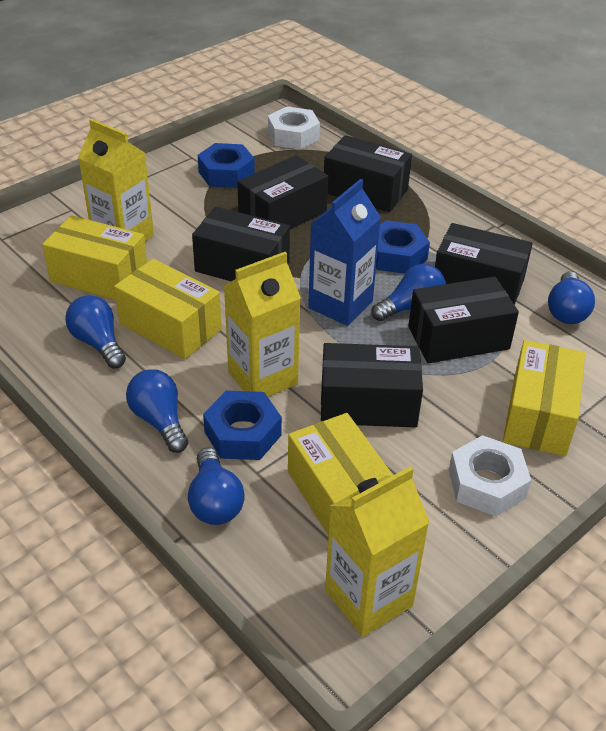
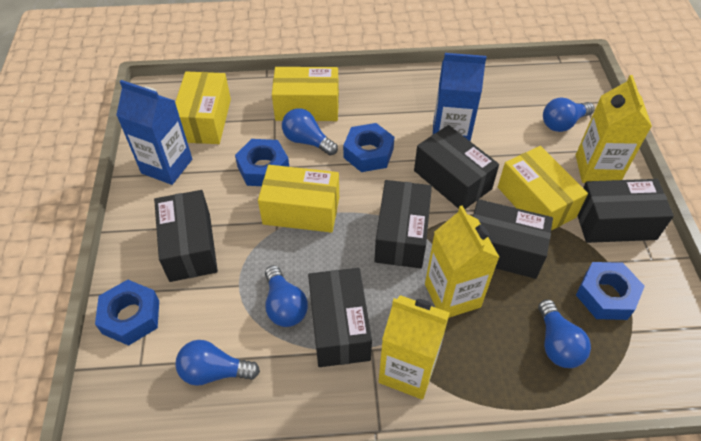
blue carton: 1 -> 2
blue nut: 3 -> 4
white nut: 2 -> 0

